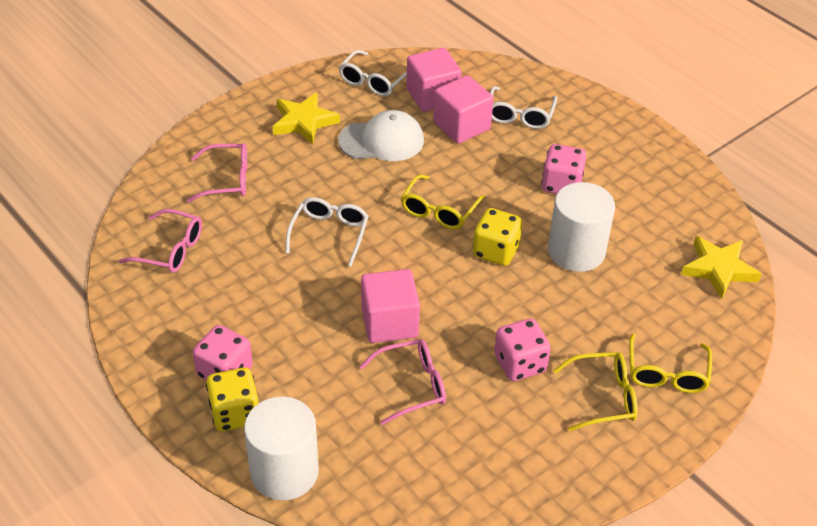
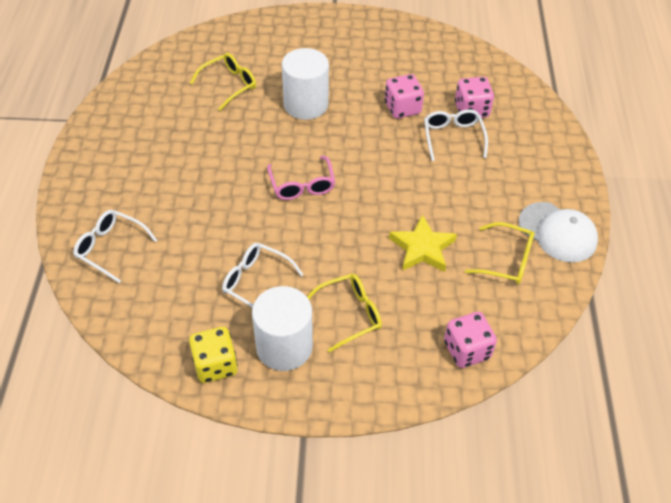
pink cube: 3 -> 0
pink glasses: 3 -> 1
yellow dice: 2 -> 1
yellow star: 2 -> 1

